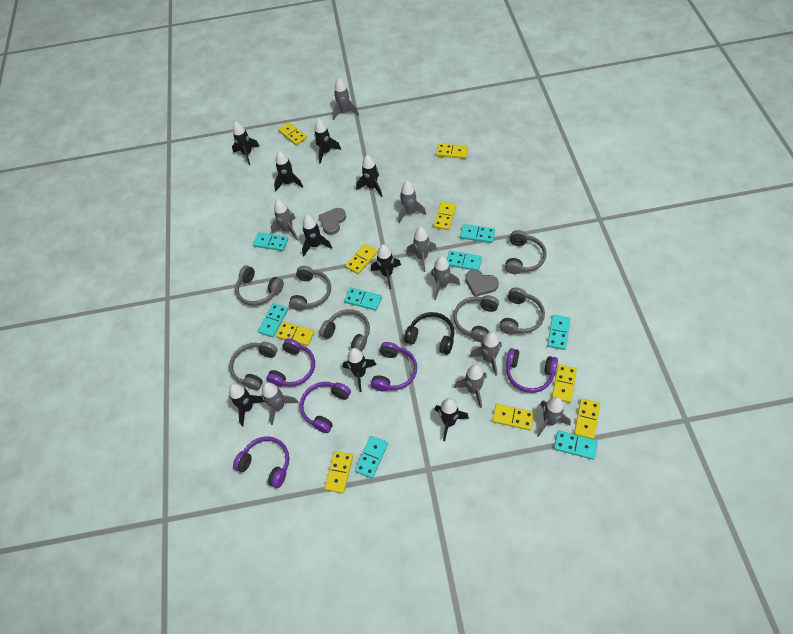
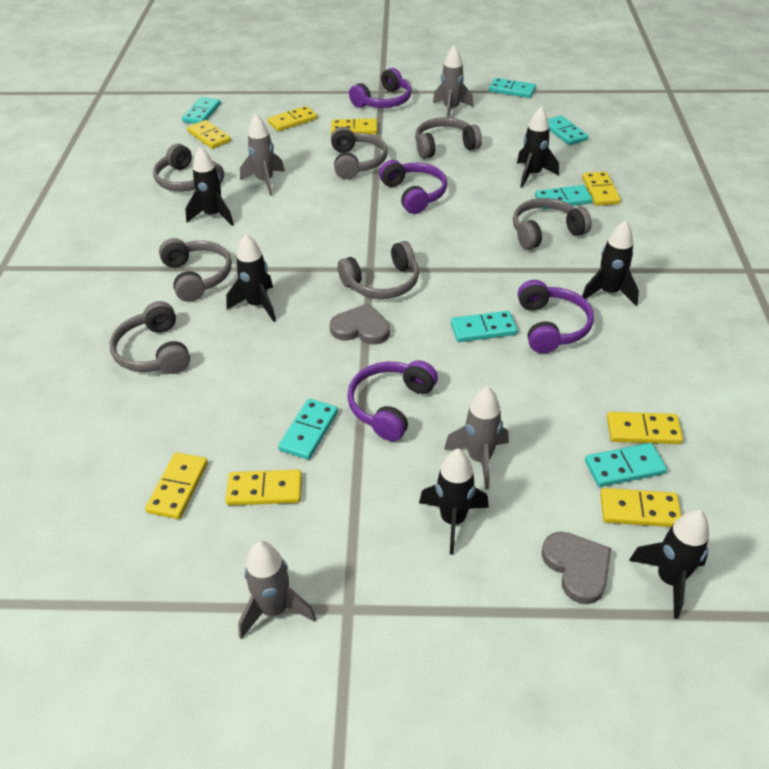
black headphones: 1 -> 0
black rocket: 9 -> 6
grey rocket: 9 -> 4
purple headphones: 5 -> 4
turquoise domino: 8 -> 7
yellow domino: 9 -> 8

